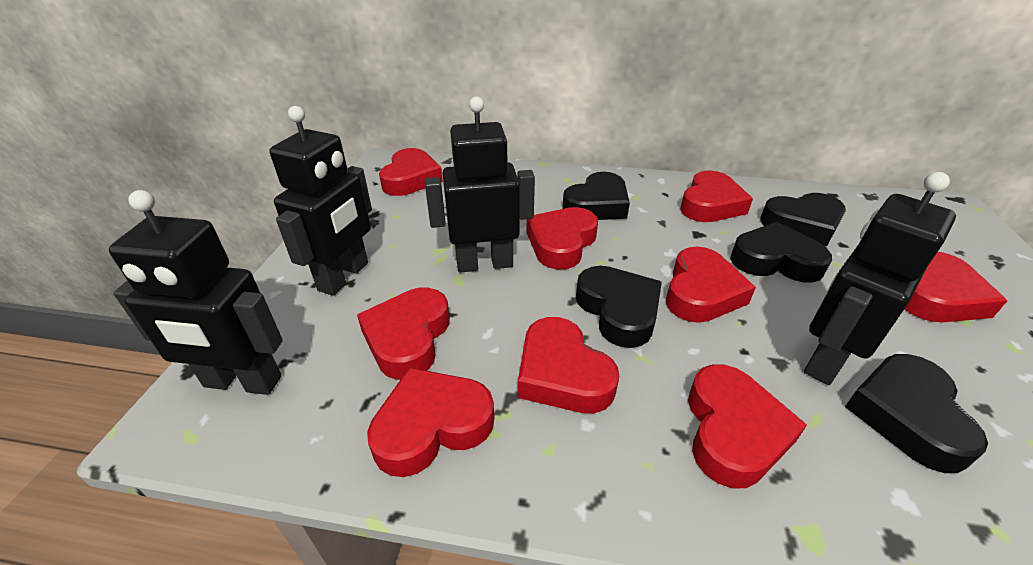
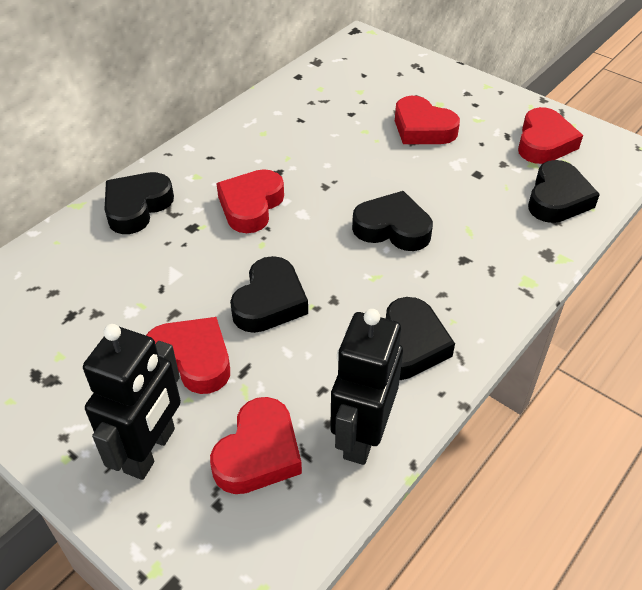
black robot: 4 -> 2
red heart: 9 -> 5

